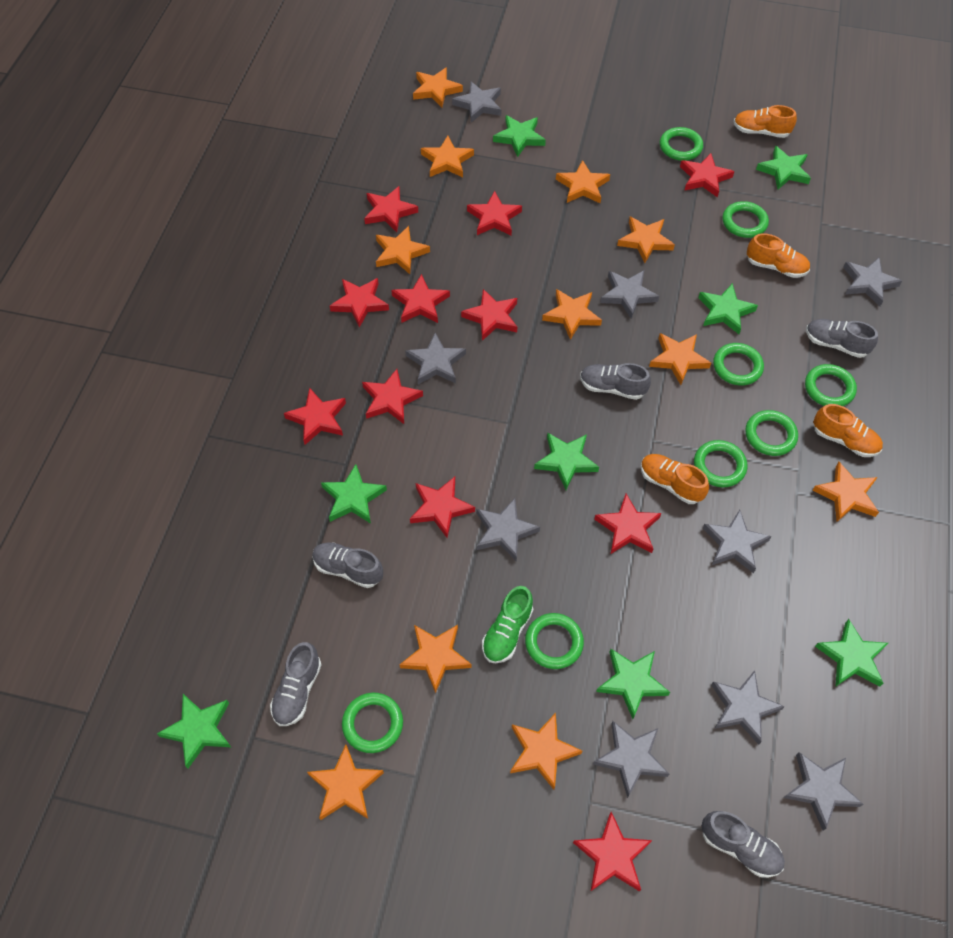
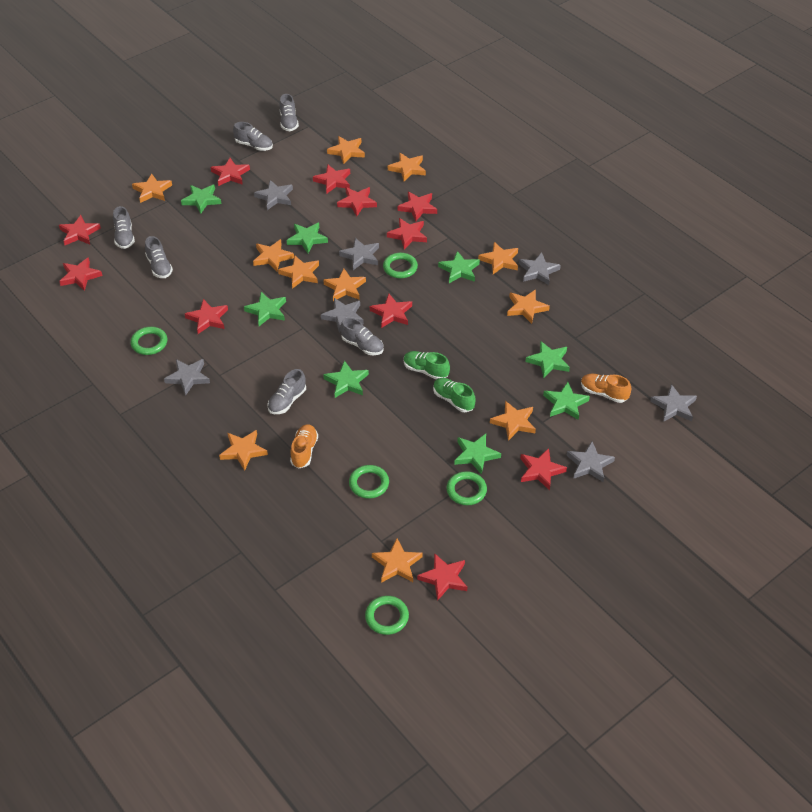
green ring: 8 -> 5
green shoe: 1 -> 2
grey shoe: 5 -> 6
grey star: 9 -> 7
orange shoe: 4 -> 2

